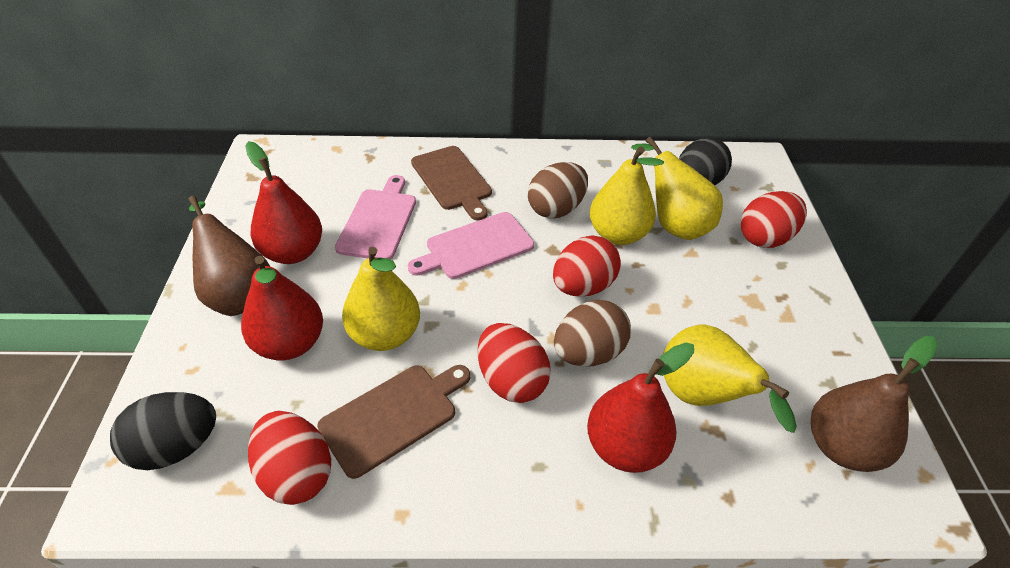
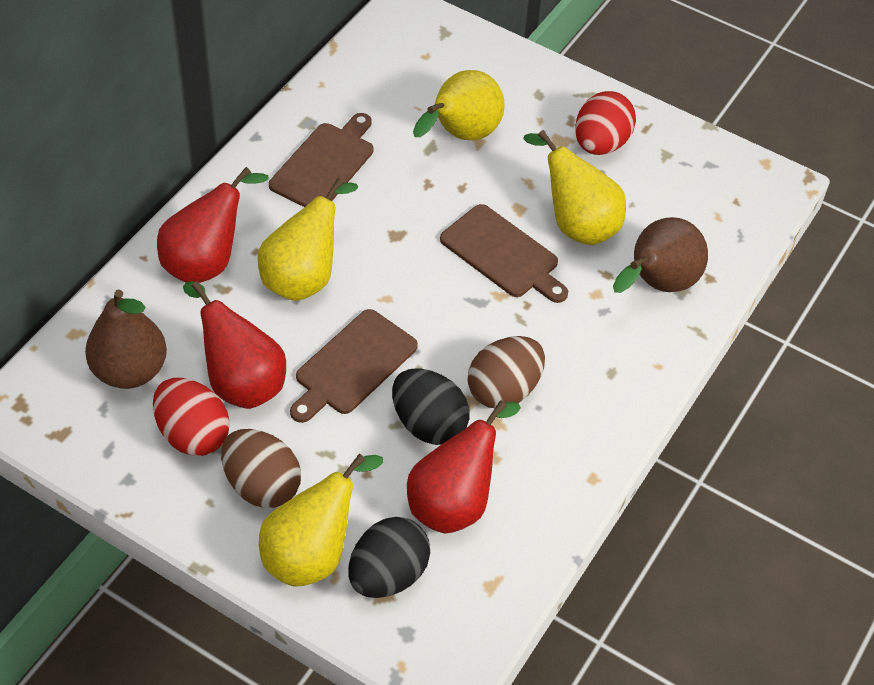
brown cutting board: 2 -> 3
pink cutting board: 2 -> 0
red egg: 4 -> 2

